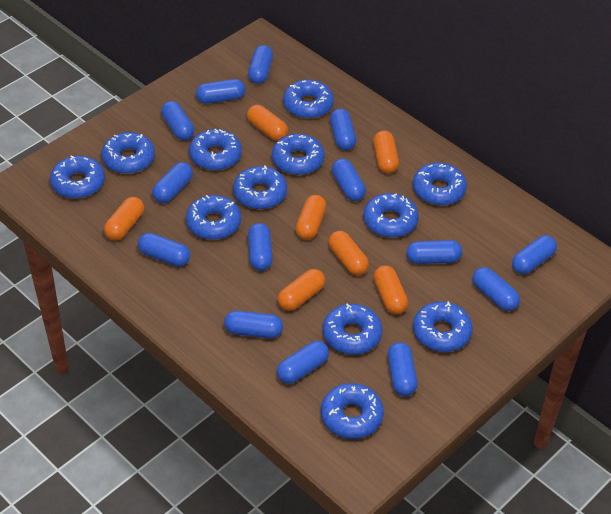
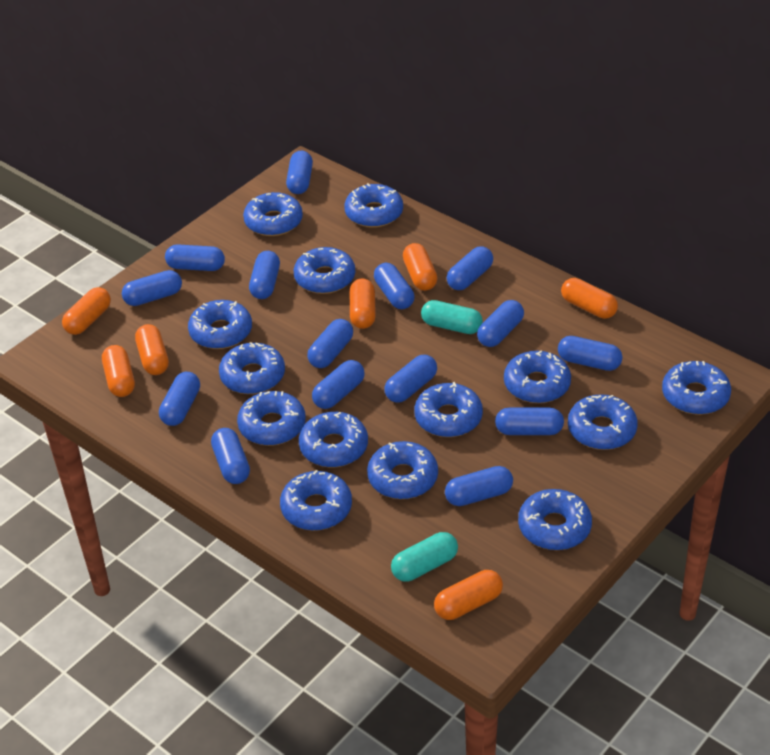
blue capsule: 14 -> 15
blue donut: 12 -> 14
turquoise capsule: 0 -> 2

